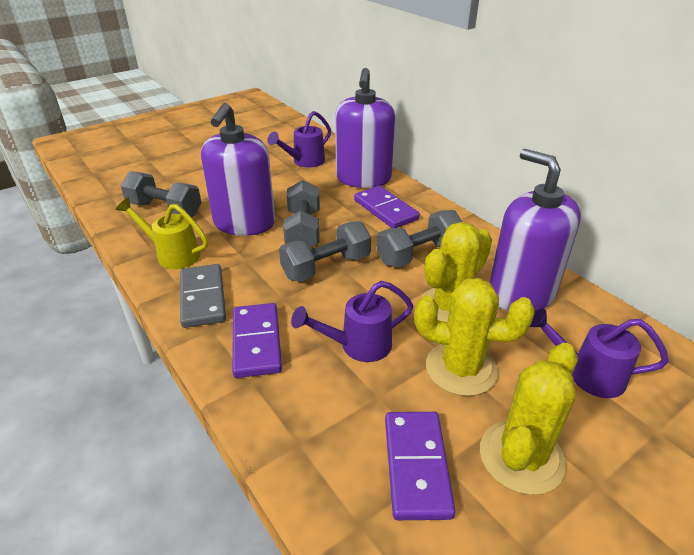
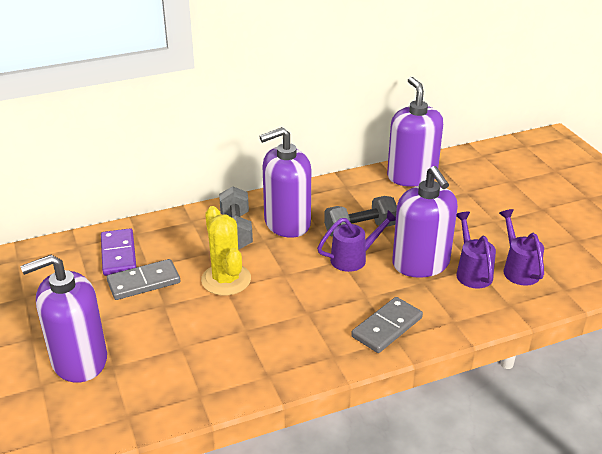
grey domino: 1 -> 2
grey dumbbell: 4 -> 2
purple domino: 3 -> 1
purple soap dispenser: 3 -> 4
yellow cactus: 3 -> 1
yellow watering can: 1 -> 0

